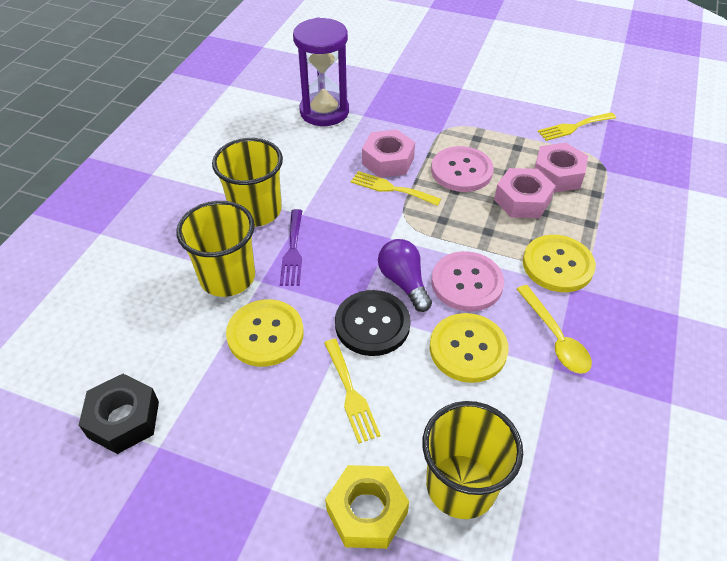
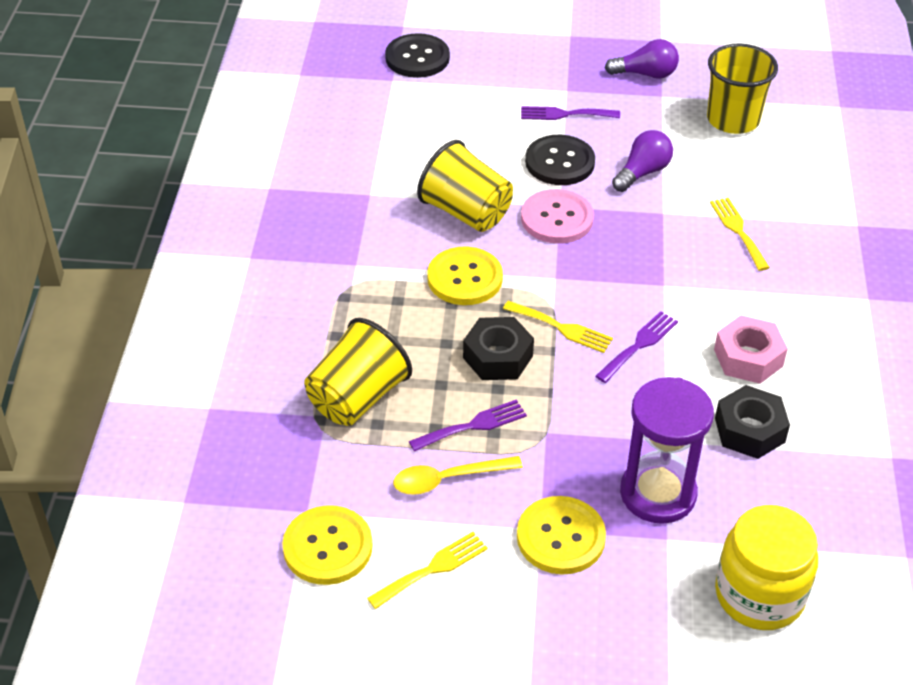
black button: 1 -> 2
black nut: 1 -> 2
pink button: 2 -> 1
pink nut: 3 -> 1
purple fork: 1 -> 3
purple light bulb: 1 -> 2
yellow jar: 0 -> 1
yellow nut: 1 -> 0

